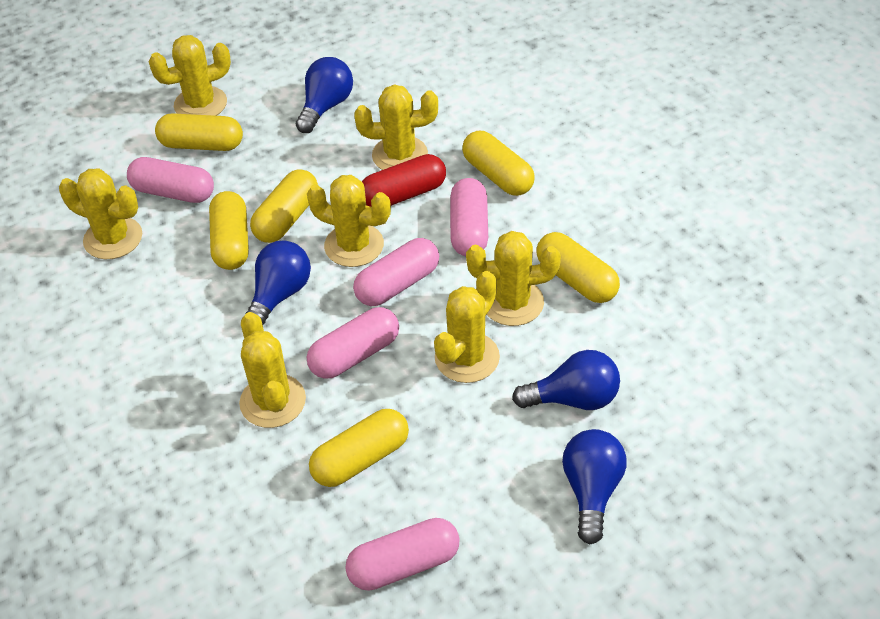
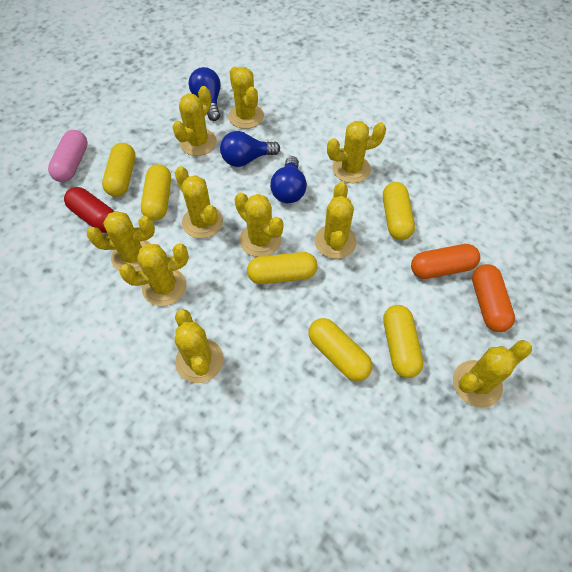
blue light bulb: 4 -> 3
orange capsule: 0 -> 2
pink capsule: 5 -> 1
yellow cactus: 7 -> 10

